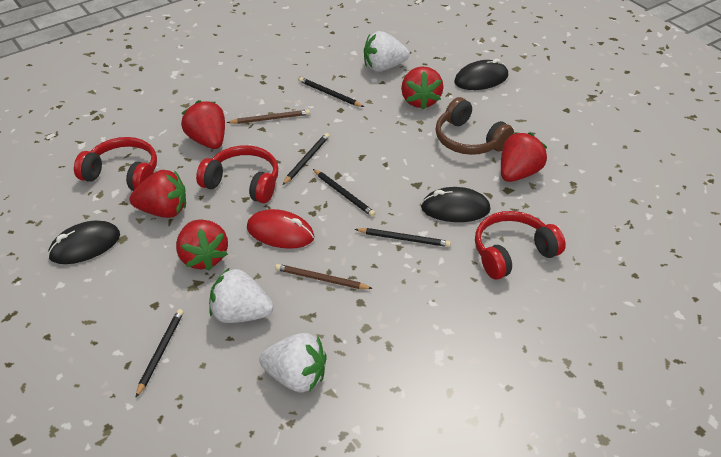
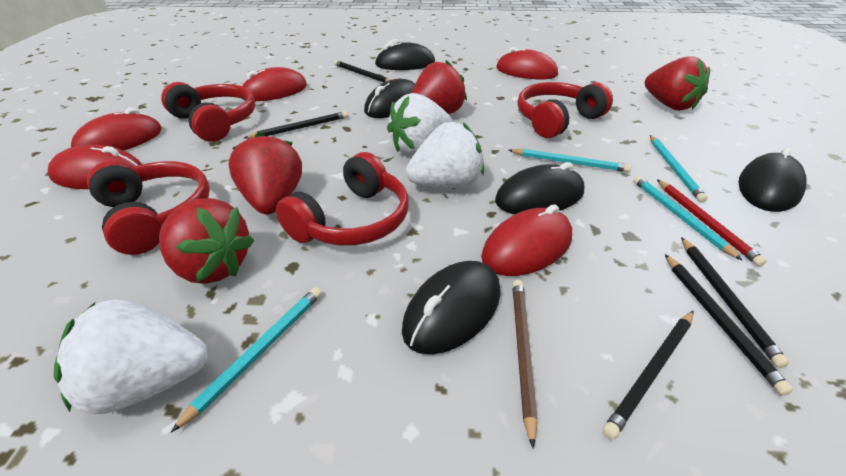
black mouse: 3 -> 5
brown headphones: 1 -> 0
brown pencil: 2 -> 1
red headphones: 3 -> 4
red mouse: 1 -> 5
red pencil: 0 -> 1
red strawberry: 5 -> 4
turquoise pencil: 0 -> 4

